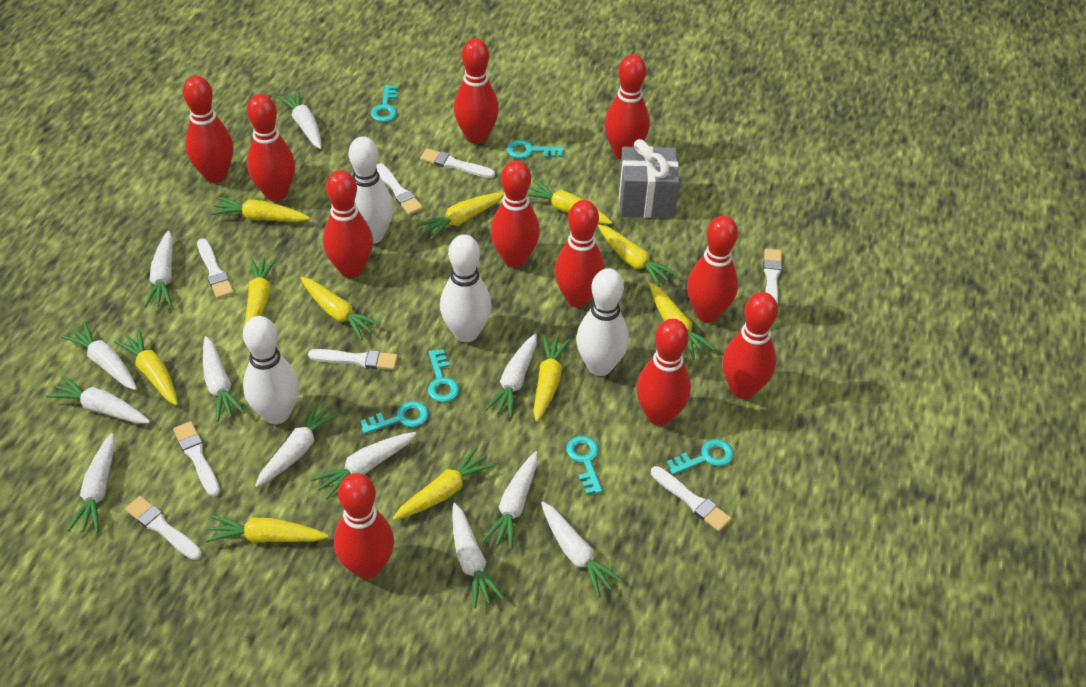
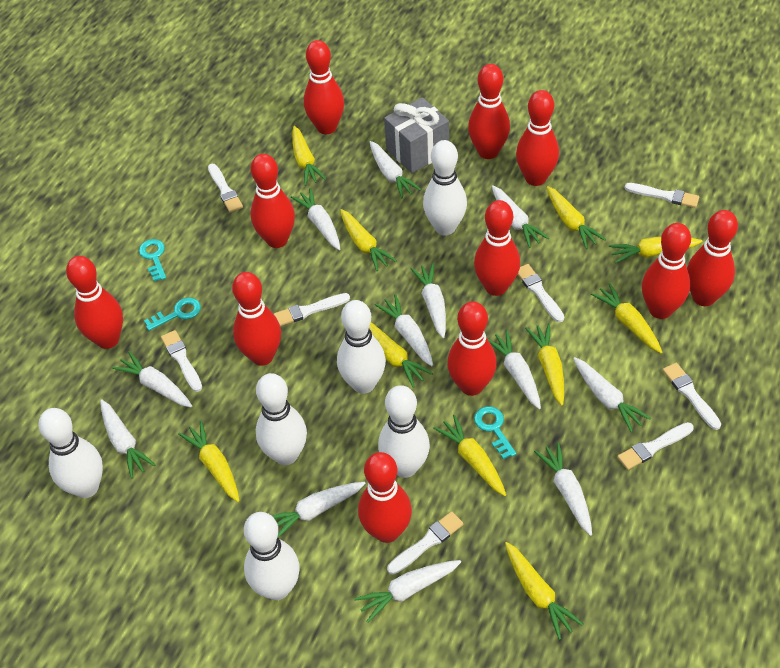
turquoise key: 6 -> 3
white bowling pin: 4 -> 6
yellow carrot: 11 -> 10

